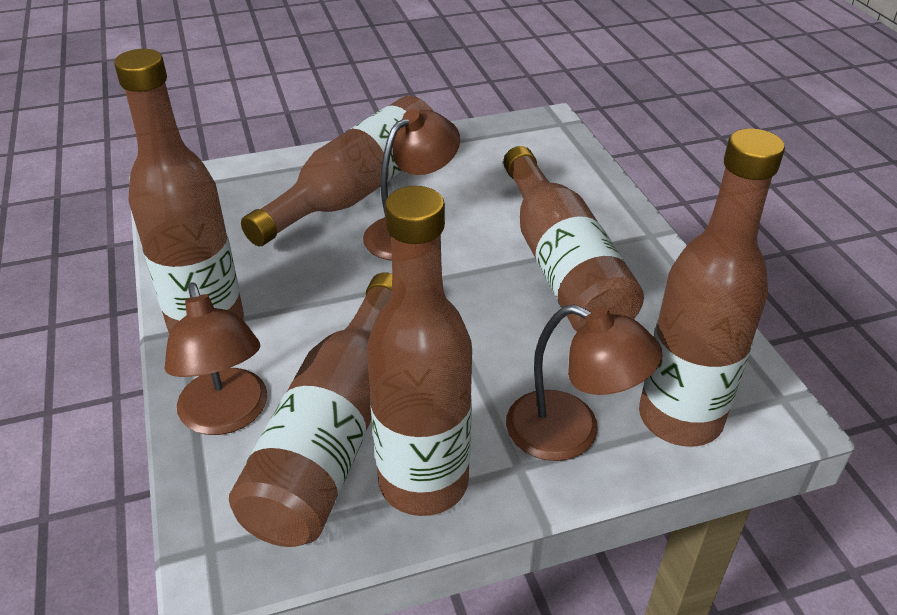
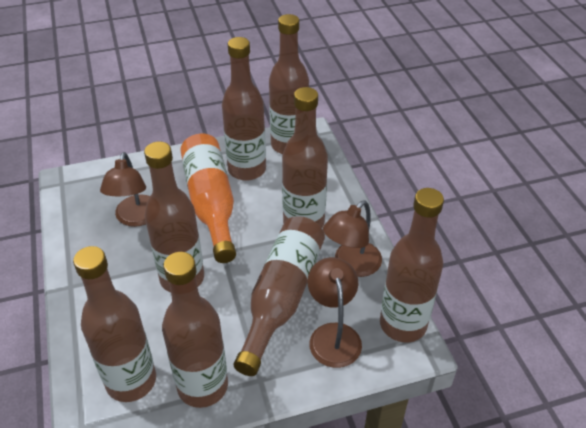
brown bottle: 6 -> 8
orange bottle: 0 -> 1

